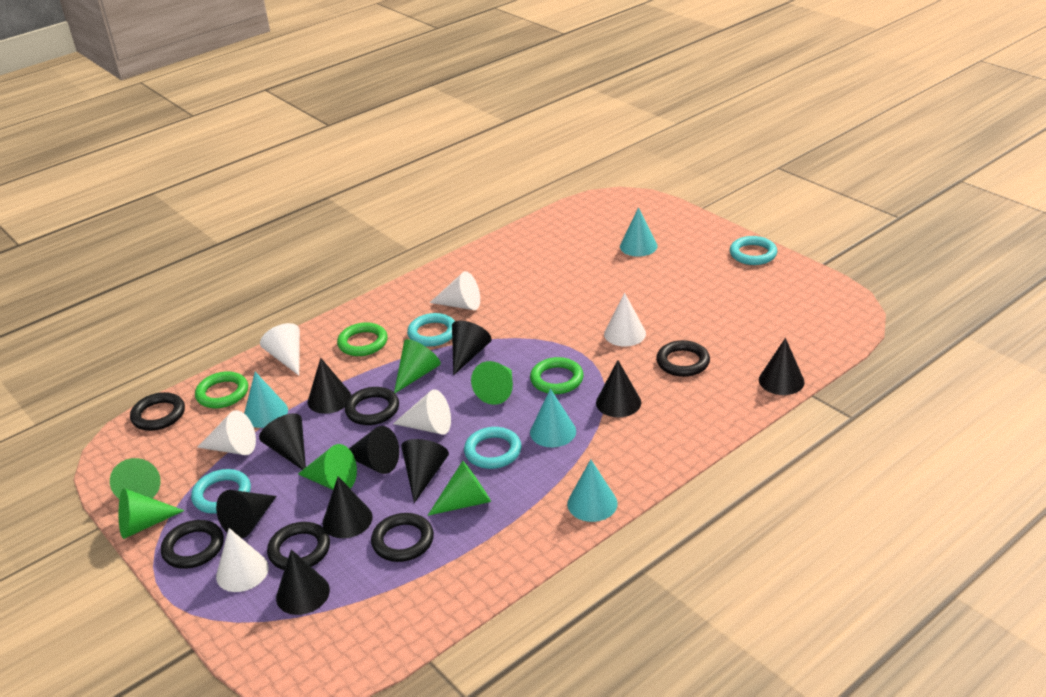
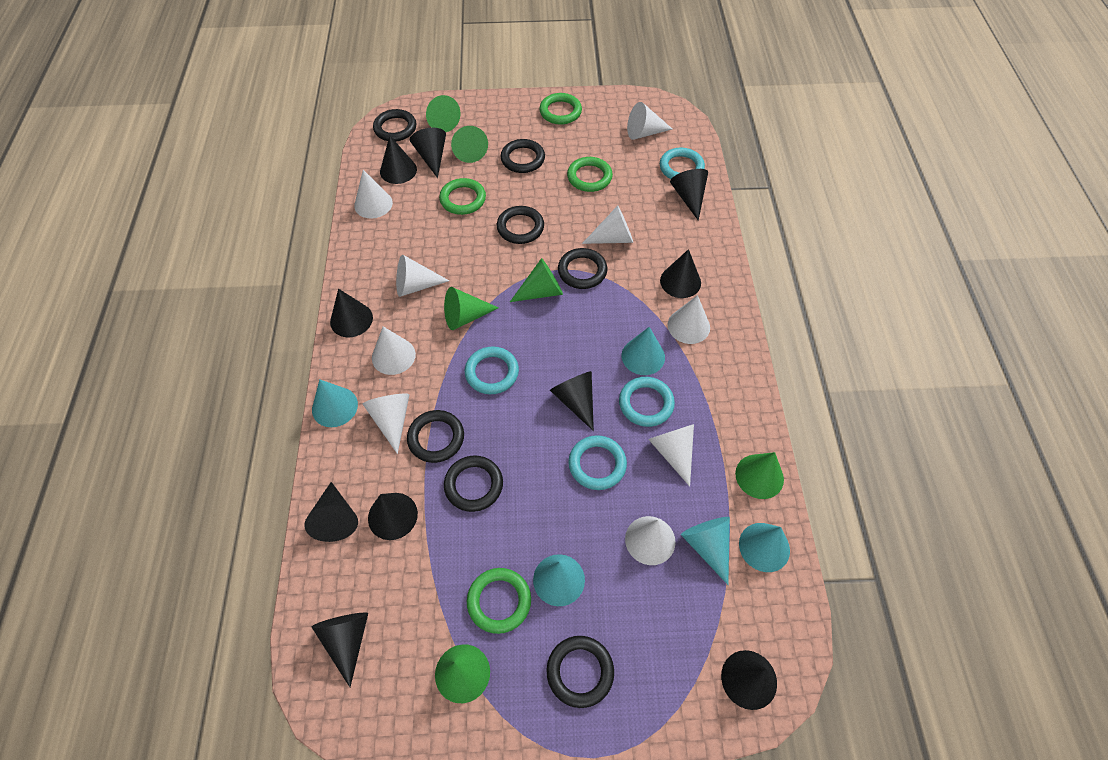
black ring: 6 -> 7
green ring: 3 -> 4
turquoise cone: 4 -> 5
white cone: 6 -> 9

